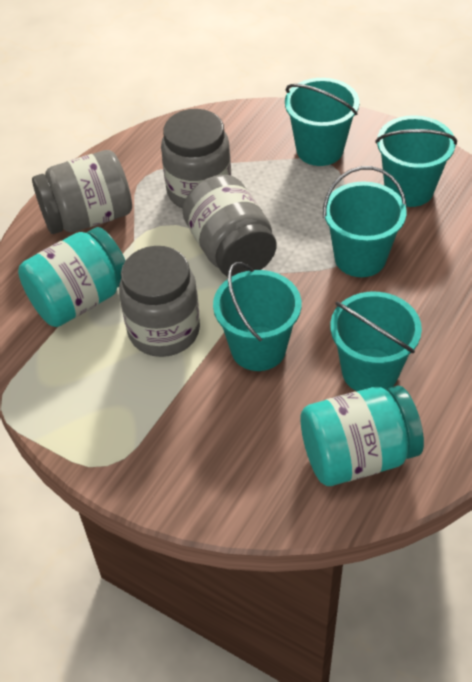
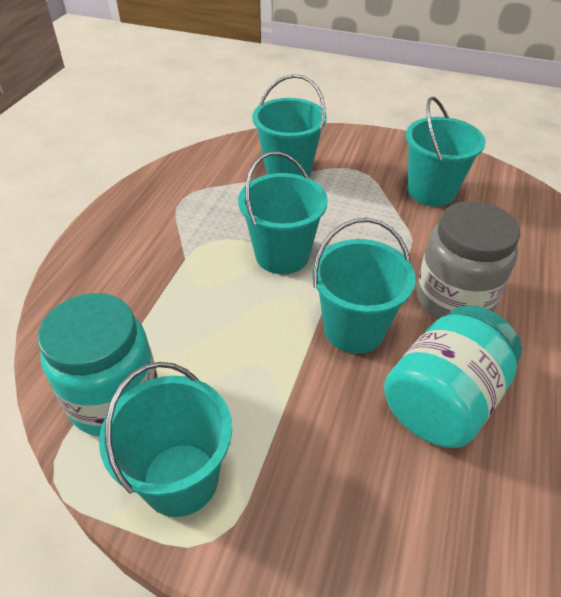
grey jar: 4 -> 1

